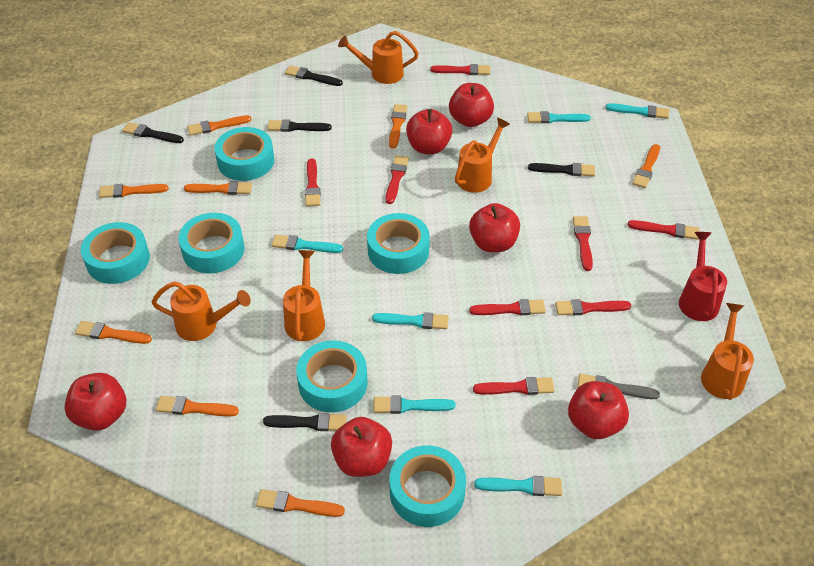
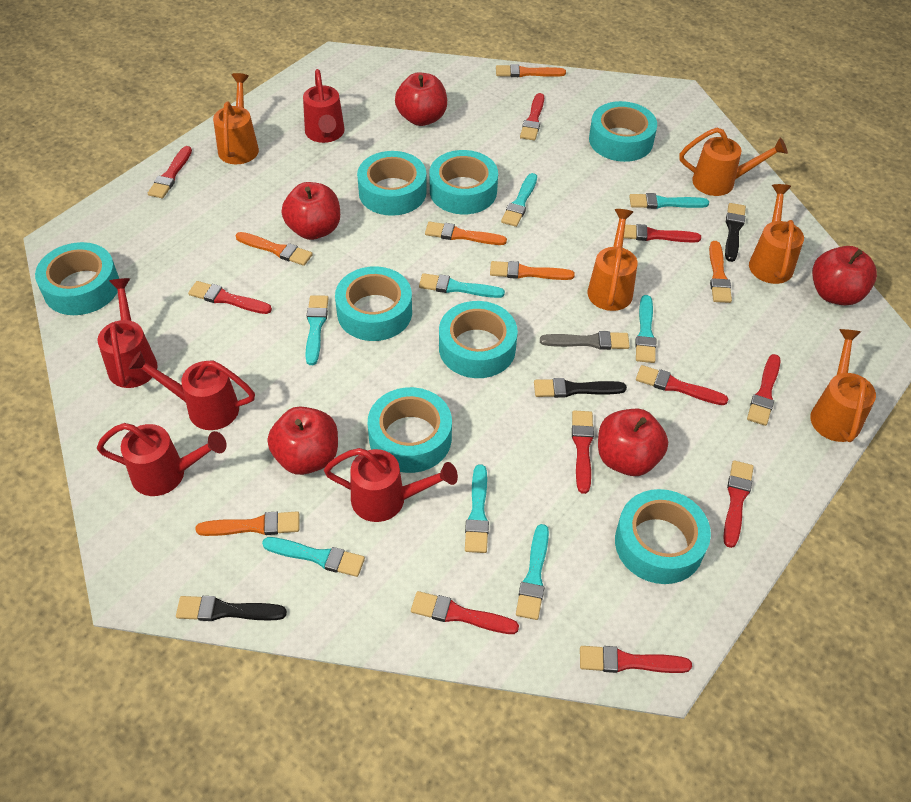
black brush: 5 -> 3
orange brush: 8 -> 6
red apple: 6 -> 5
red brush: 8 -> 10
red watering can: 1 -> 5
turquoise brush: 6 -> 8
turquoise tape: 6 -> 8

